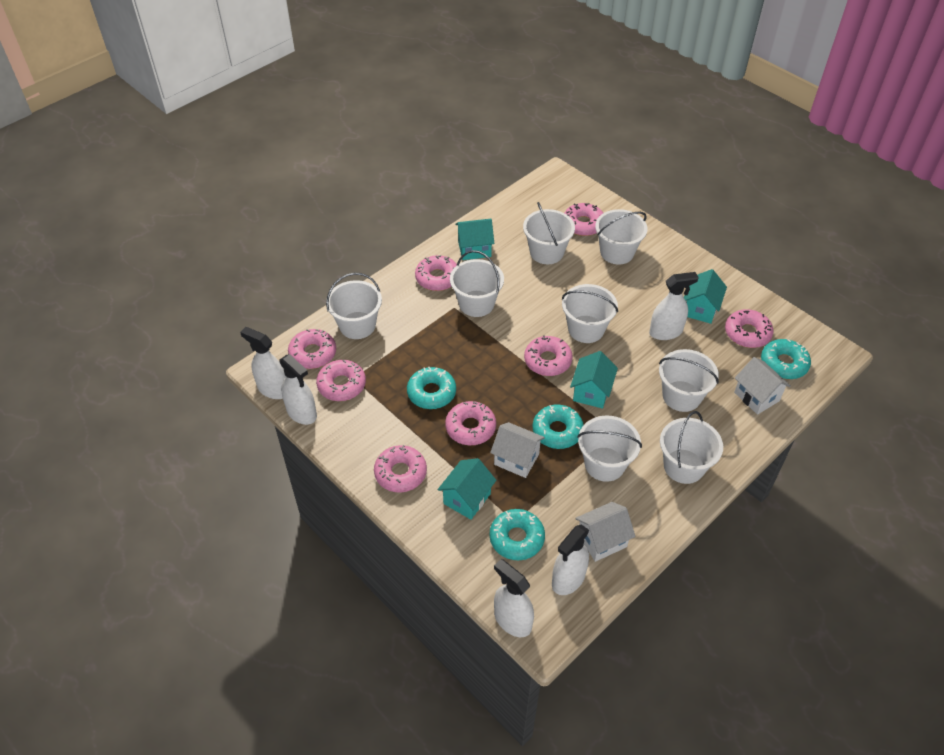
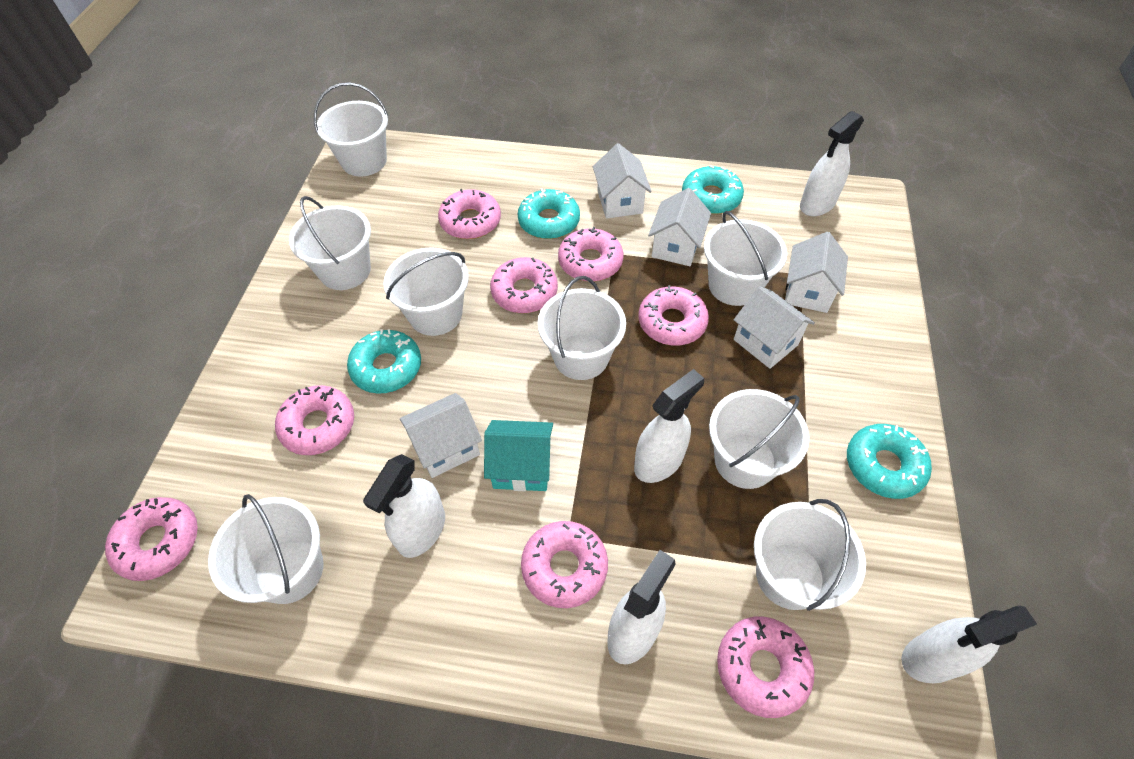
turquoise house: 4 -> 1
white house: 3 -> 5

